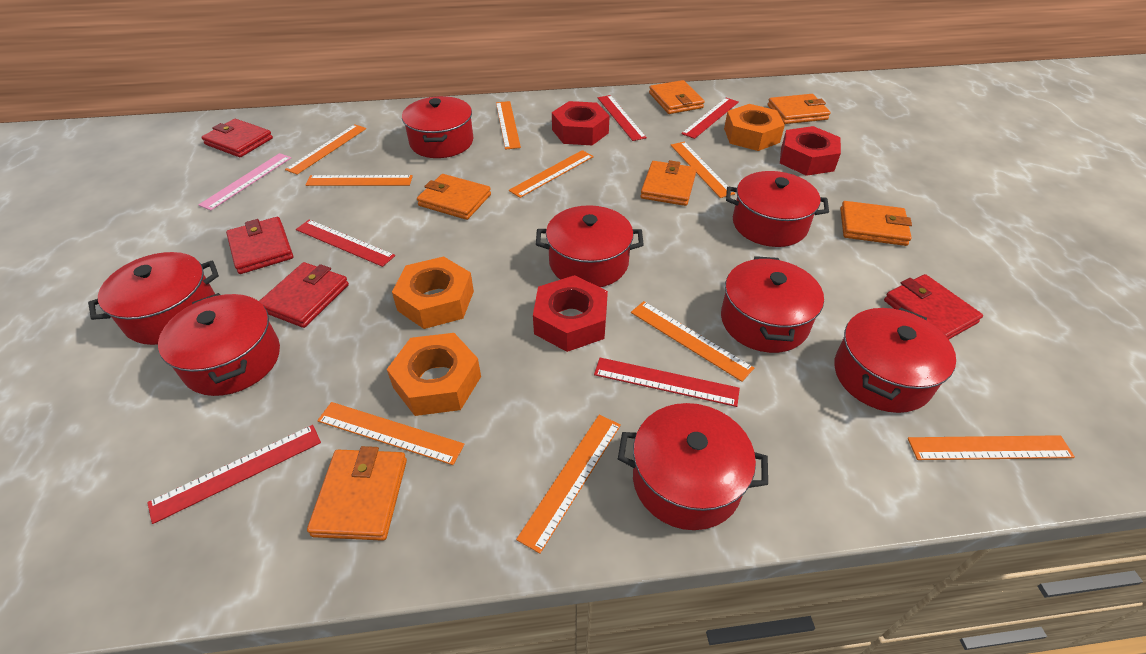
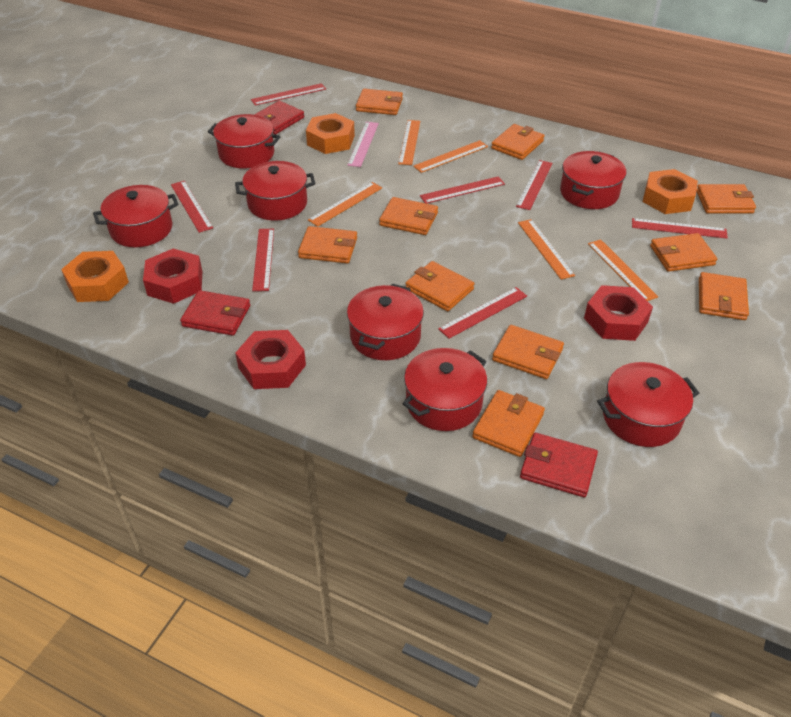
orange ruler: 9 -> 5
orange wallet: 6 -> 10
red pot: 8 -> 7
red ruler: 5 -> 7
red wallet: 4 -> 3

